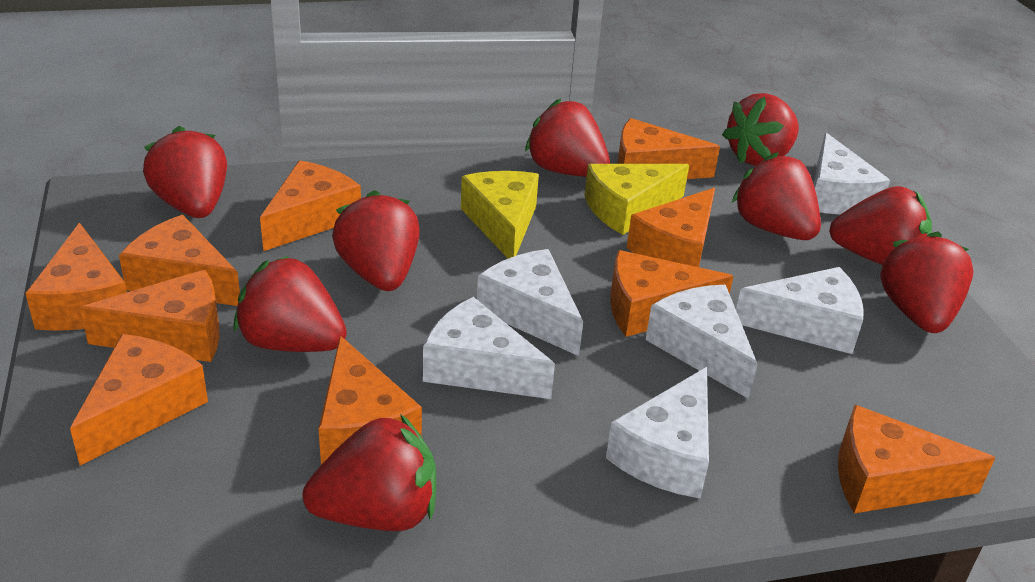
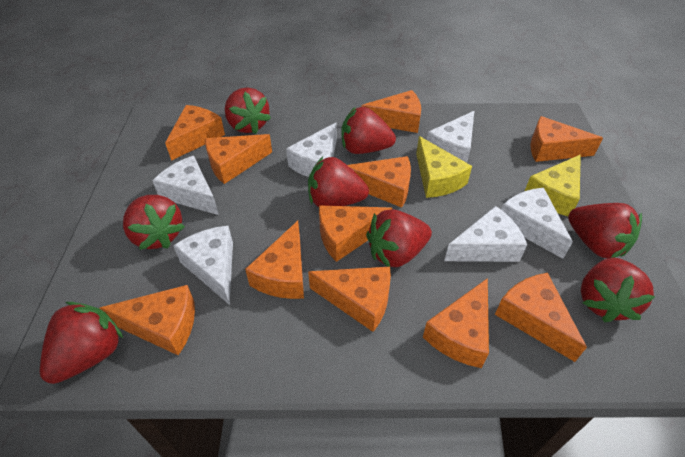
orange cheese: 10 -> 11
red strawberry: 9 -> 8

